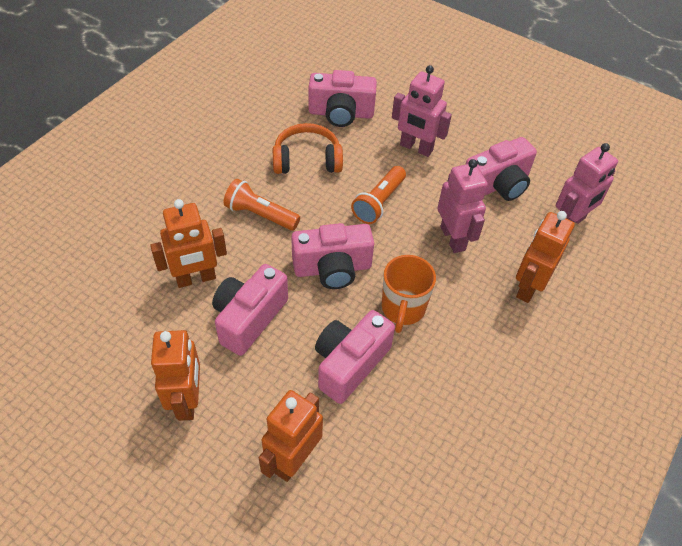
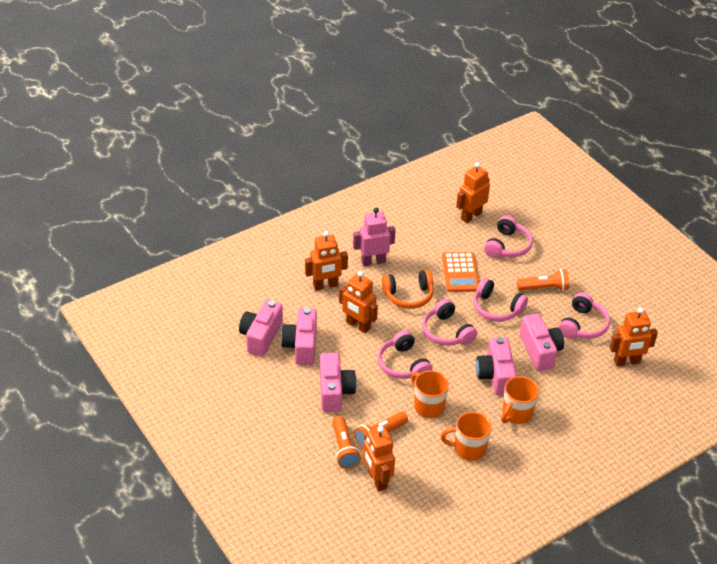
orange calculator: 0 -> 1
orange flashlight: 2 -> 3
orange mug: 1 -> 3
orange robot: 4 -> 5
pink headphones: 0 -> 5
pink robot: 3 -> 1

